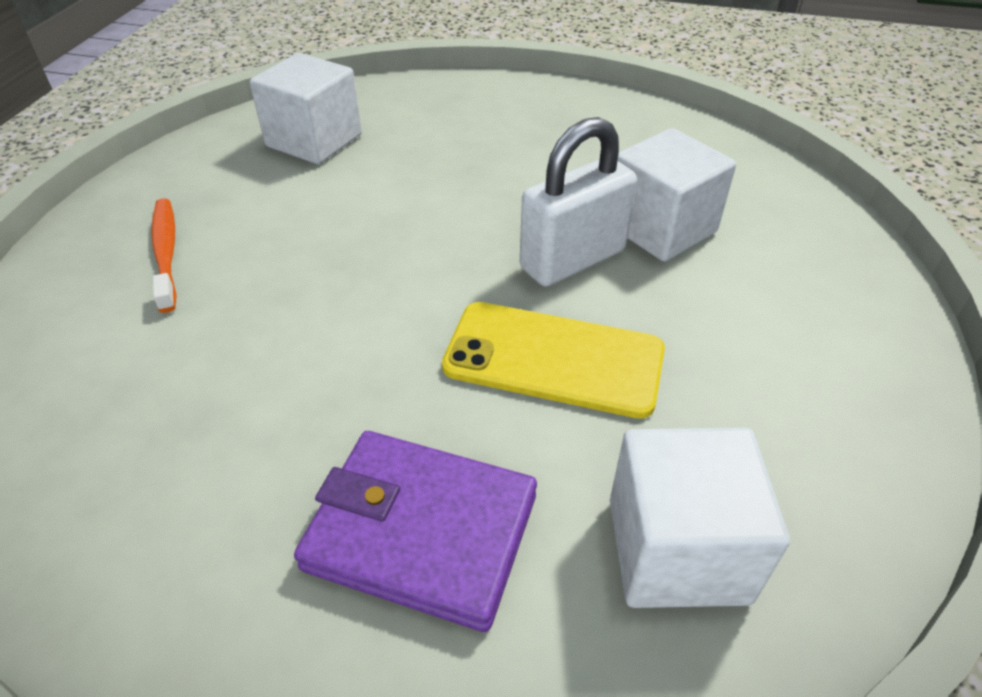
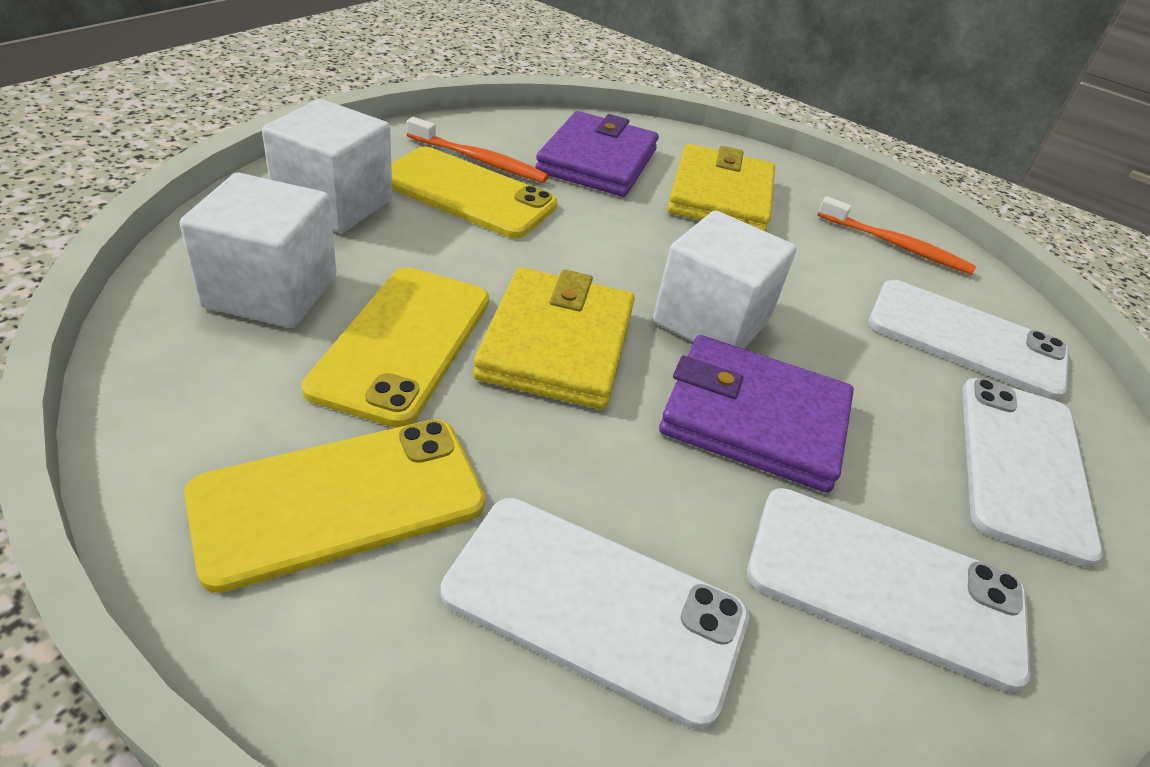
orange toothbrush: 1 -> 2
purple wallet: 1 -> 2
white padlock: 1 -> 0
white phone: 0 -> 4
yellow phone: 1 -> 3
yellow wallet: 0 -> 2

